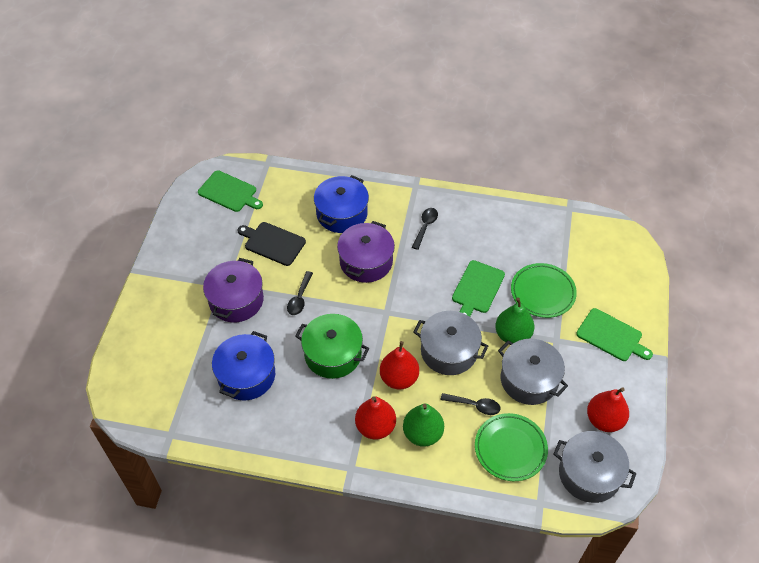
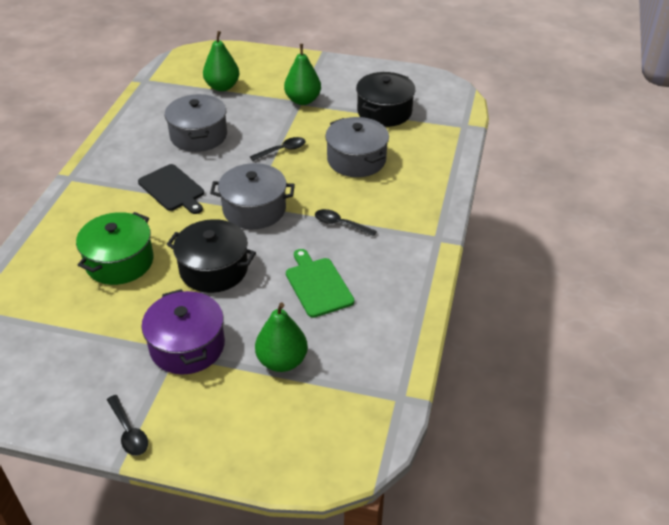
black pot: 0 -> 2
blue pot: 2 -> 0
green cutting board: 3 -> 1
green pear: 2 -> 3
green plate: 2 -> 0
purple pot: 2 -> 1
red pear: 3 -> 0

